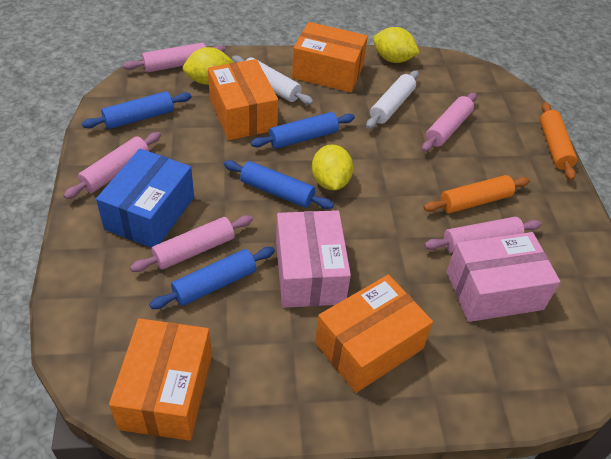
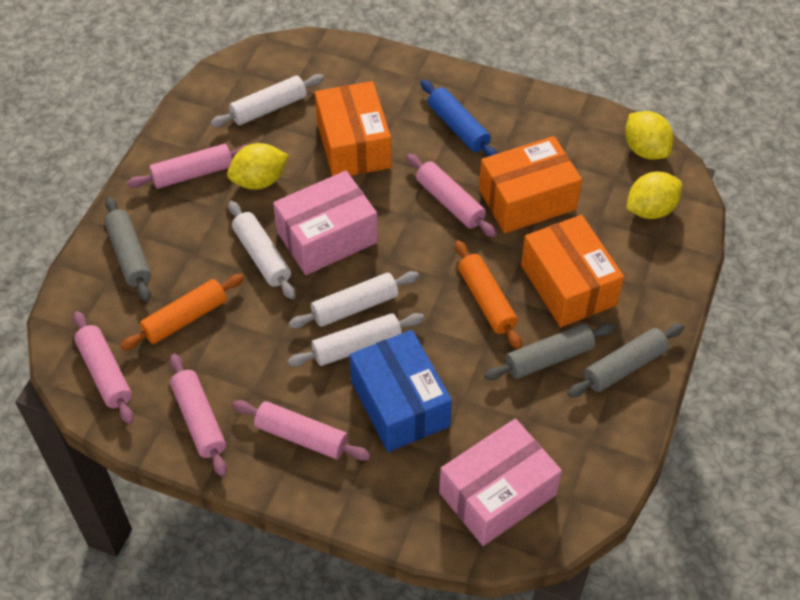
blue rolling pin: 4 -> 1
grey rolling pin: 0 -> 3
orange box: 4 -> 3
white rolling pin: 2 -> 4

